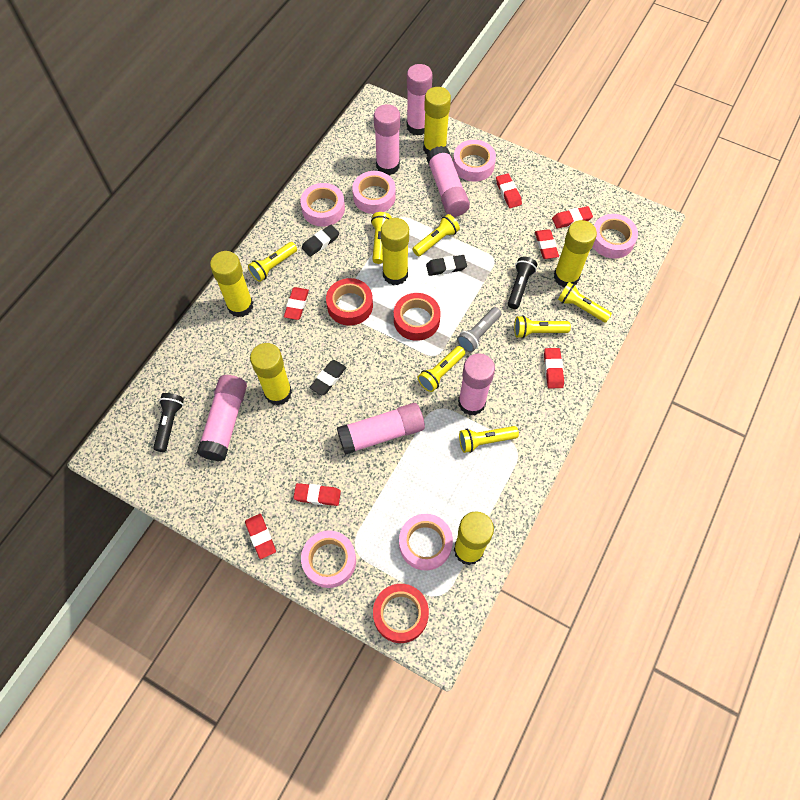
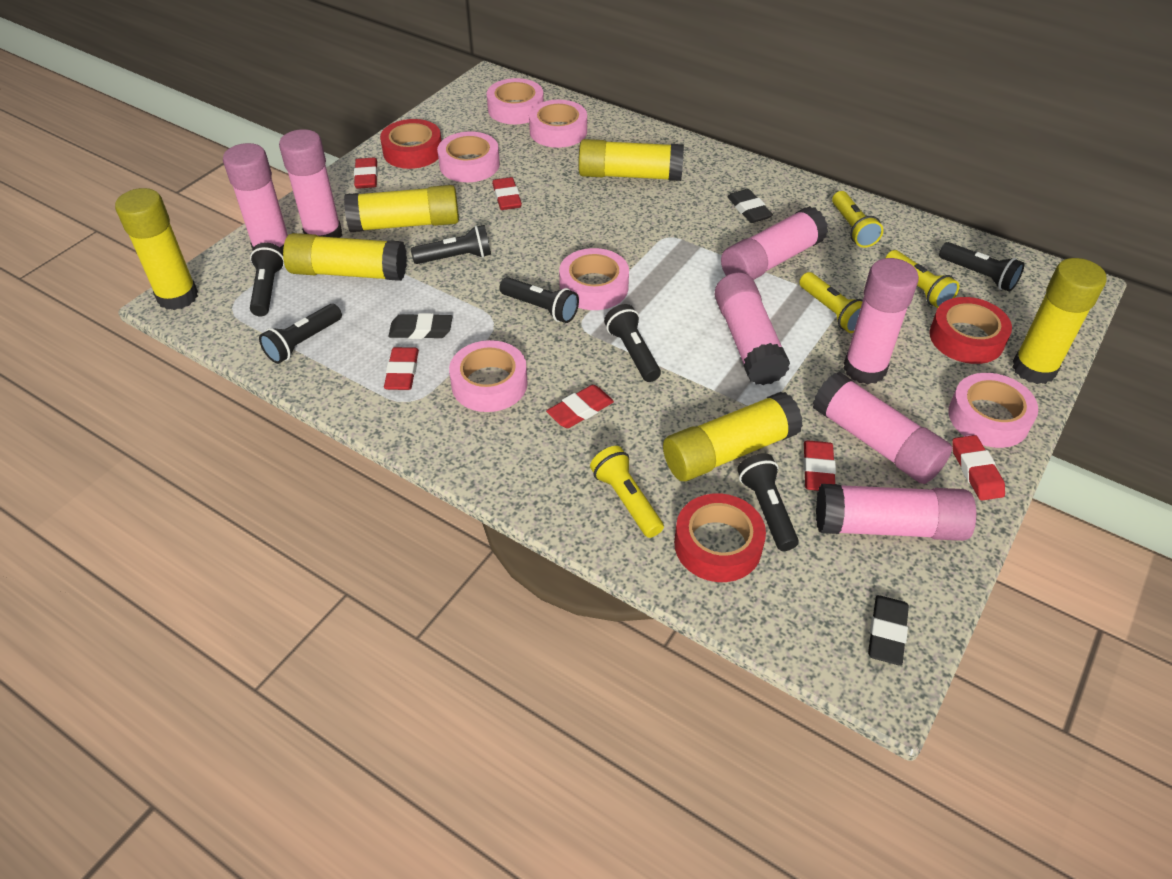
black flashlight: 2 -> 7
grey flashlight: 1 -> 0
pink glue stick: 6 -> 7
red eraser: 7 -> 6
yellow flashlight: 7 -> 4

